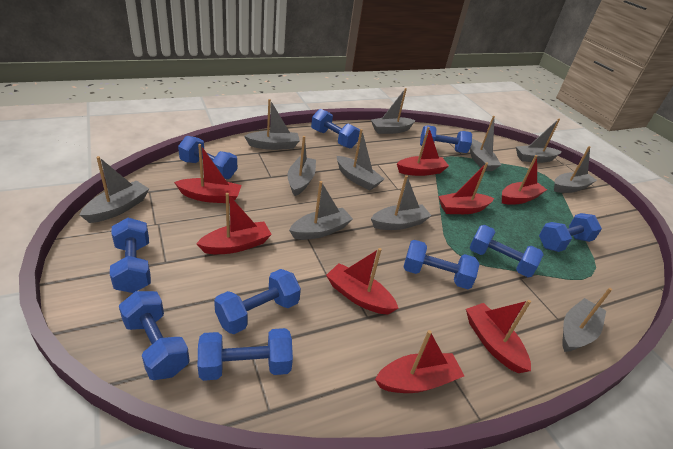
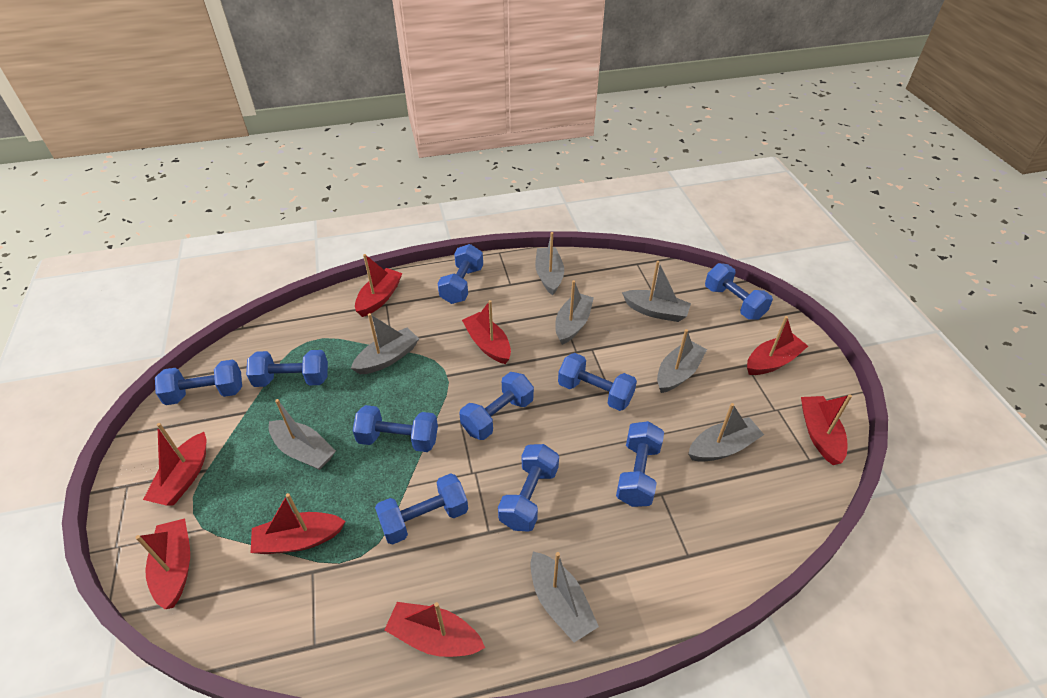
grey boat: 11 -> 8

